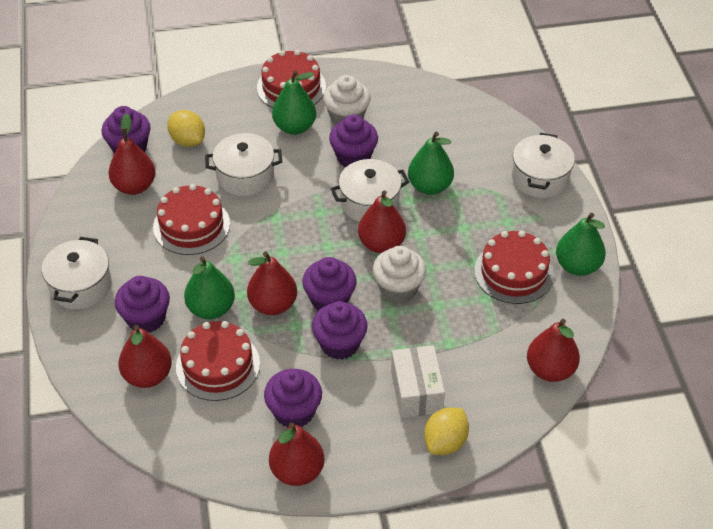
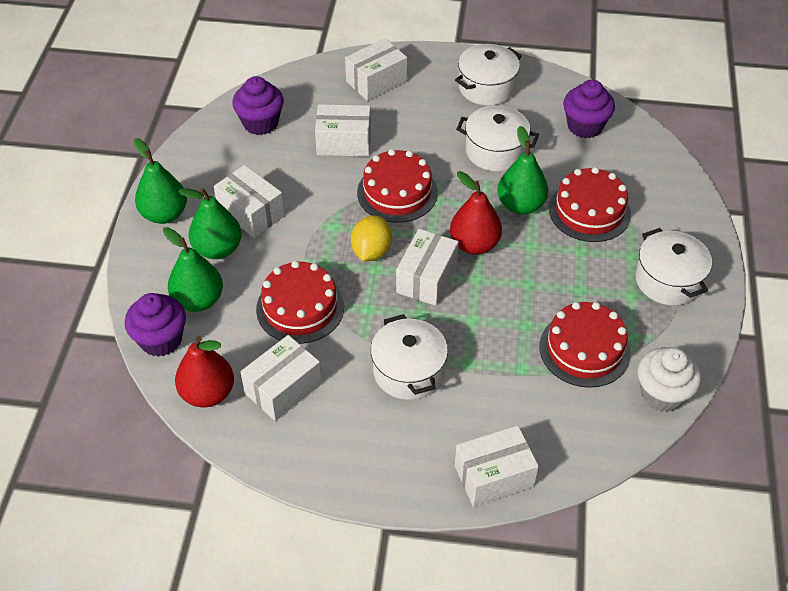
purple cupcake: 6 -> 3
red pear: 6 -> 2
white box: 1 -> 6
white cupcake: 2 -> 1
yellow lemon: 2 -> 1

